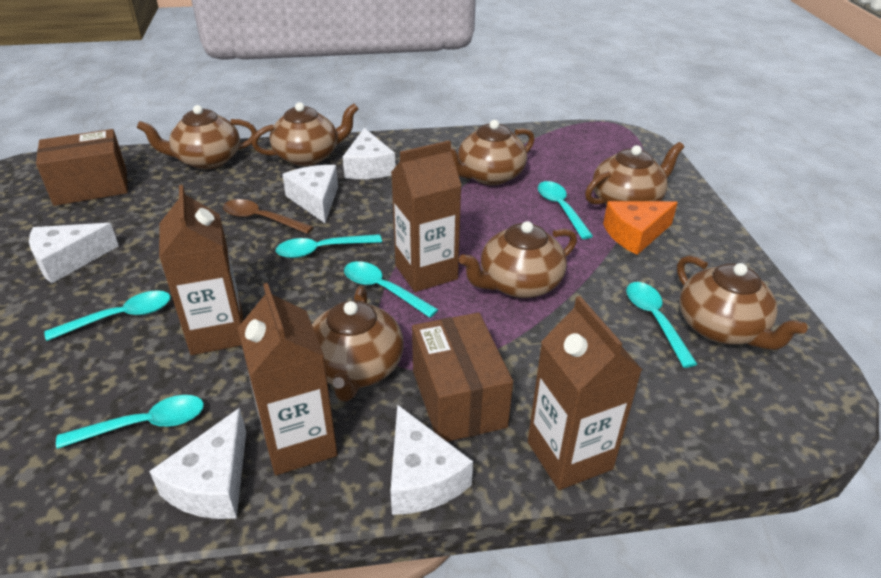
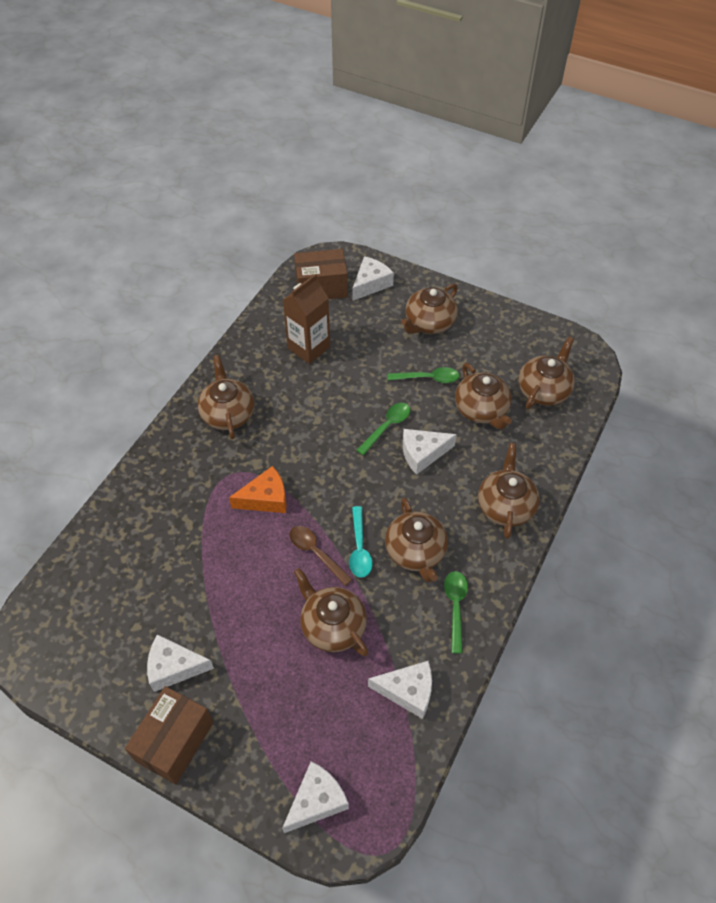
brown carton: 4 -> 1
green spoon: 0 -> 3
turquoise spoon: 6 -> 1

